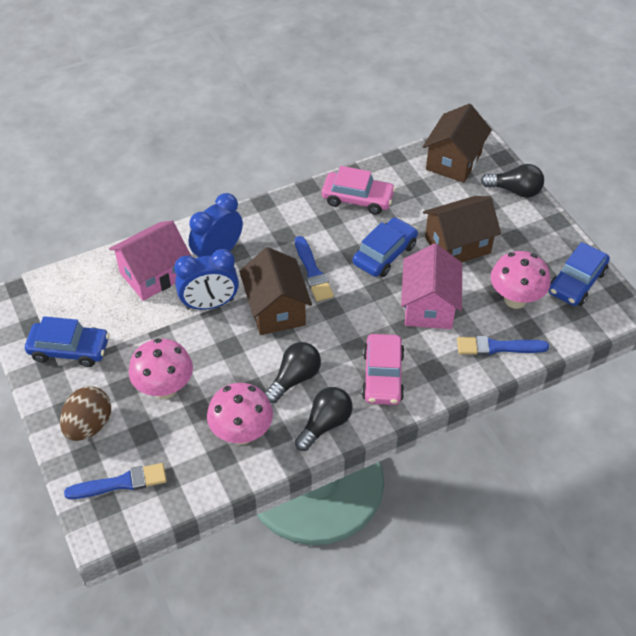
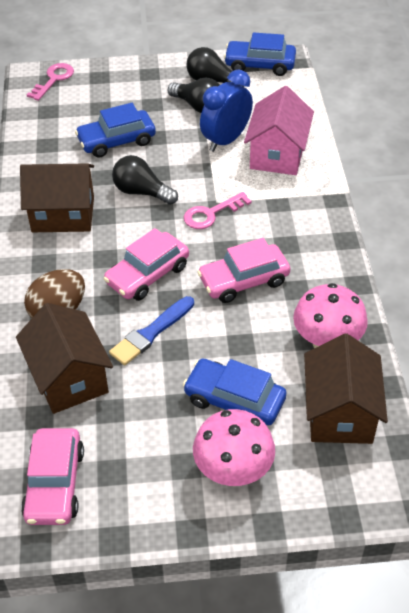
blue brush: 3 -> 1
blue clock: 2 -> 1
pink car: 2 -> 3
pink house: 2 -> 1
pink key: 0 -> 2
pink mushroom: 3 -> 2

